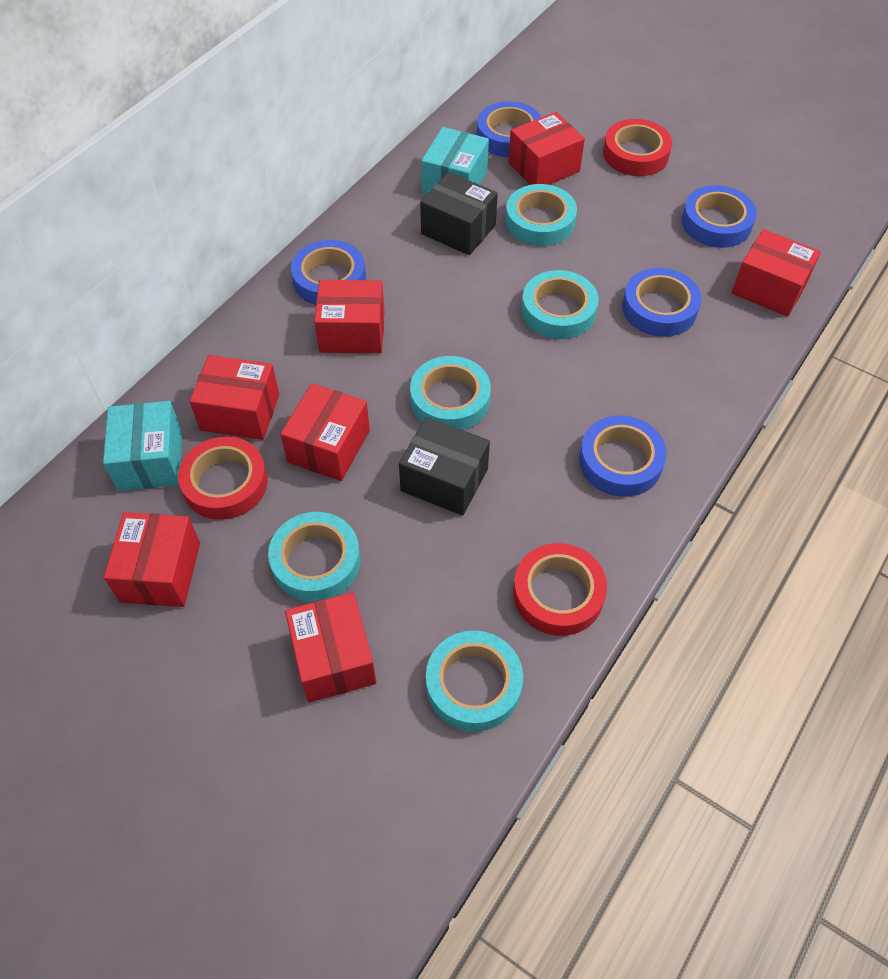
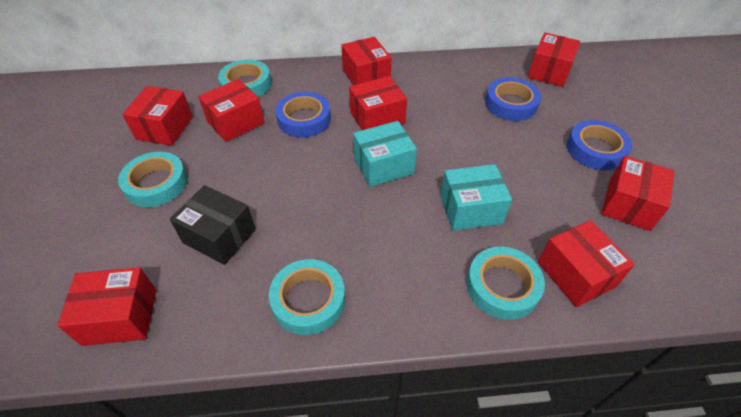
black box: 2 -> 1
blue tape: 5 -> 3
red box: 7 -> 8
red tape: 3 -> 0
turquoise tape: 5 -> 4

